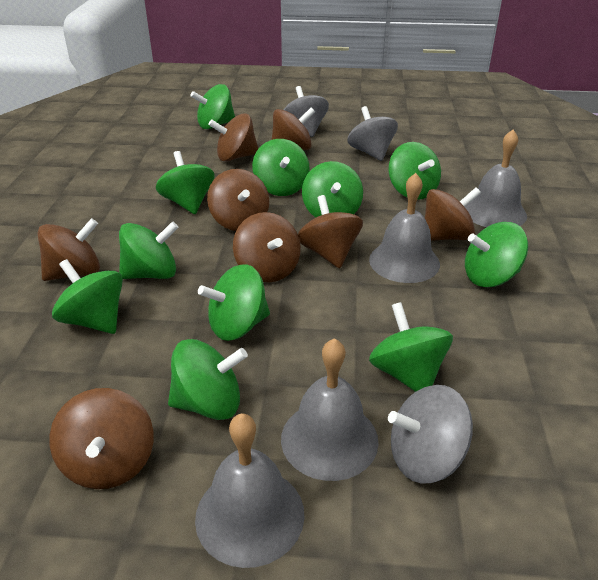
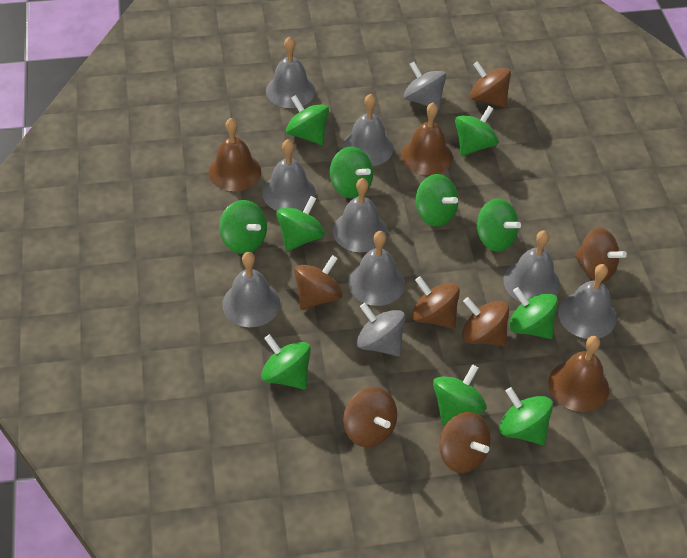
brown bell: 0 -> 3
brown spinning top: 8 -> 7
grey bell: 4 -> 8
grey spinning top: 3 -> 2

